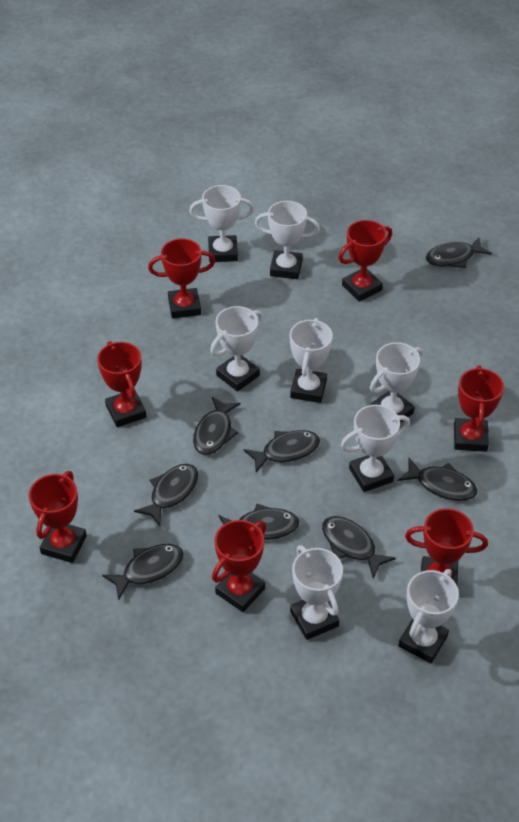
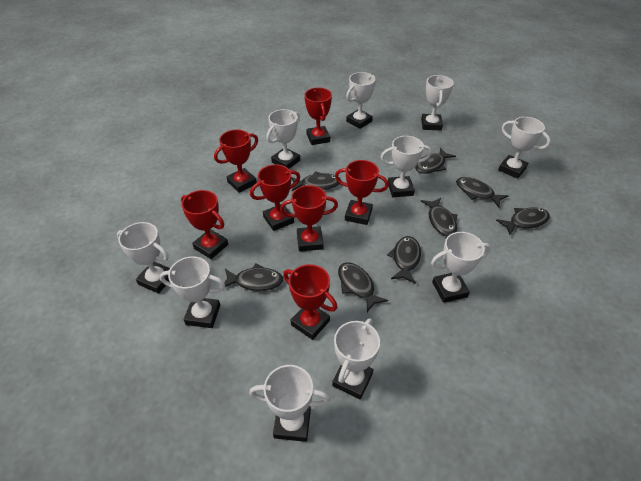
white trophy: 8 -> 10

